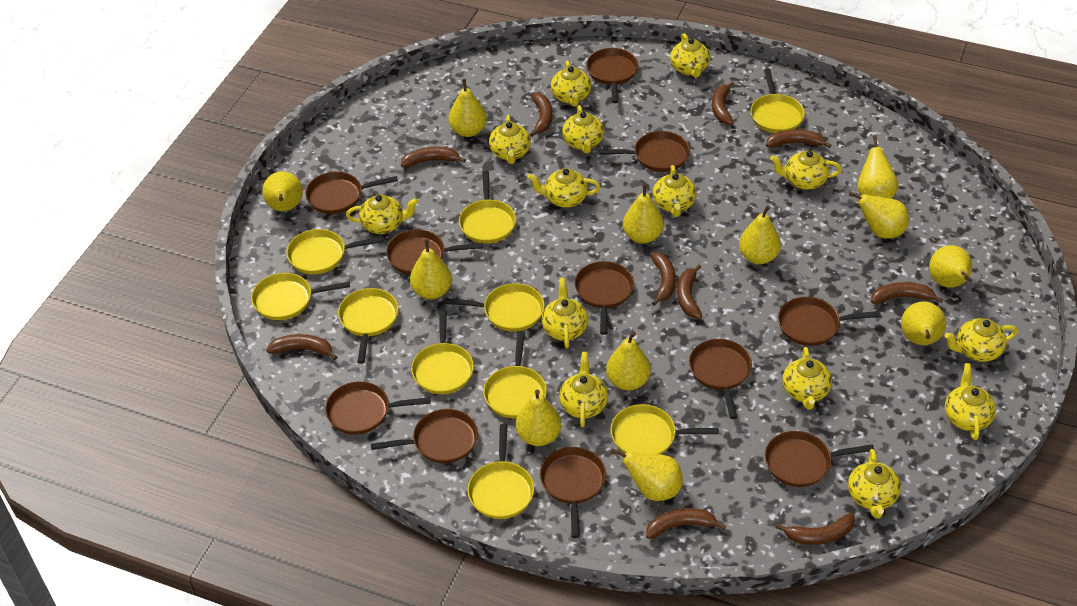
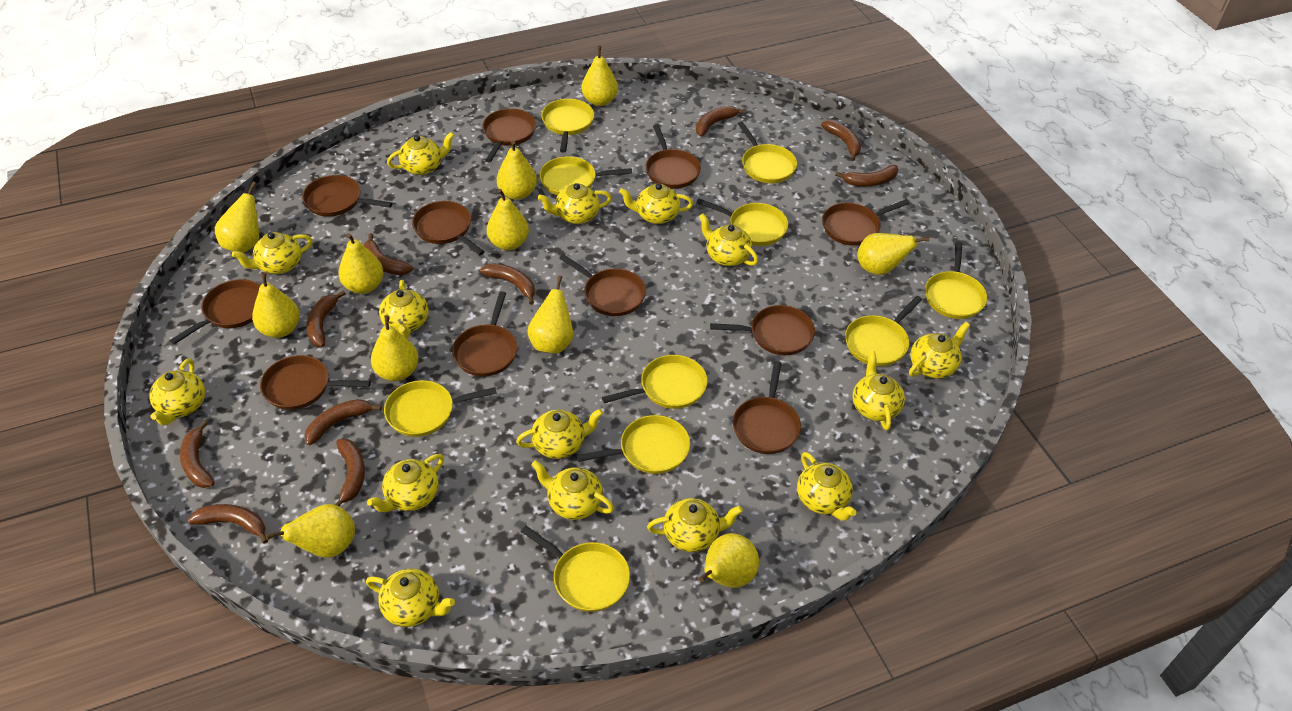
yellow pear: 12 -> 11
yellow teapot: 14 -> 15

